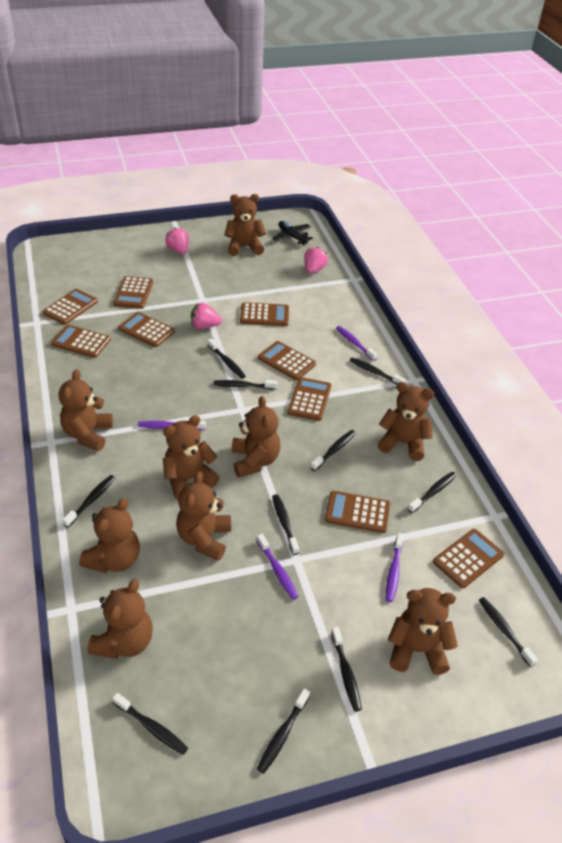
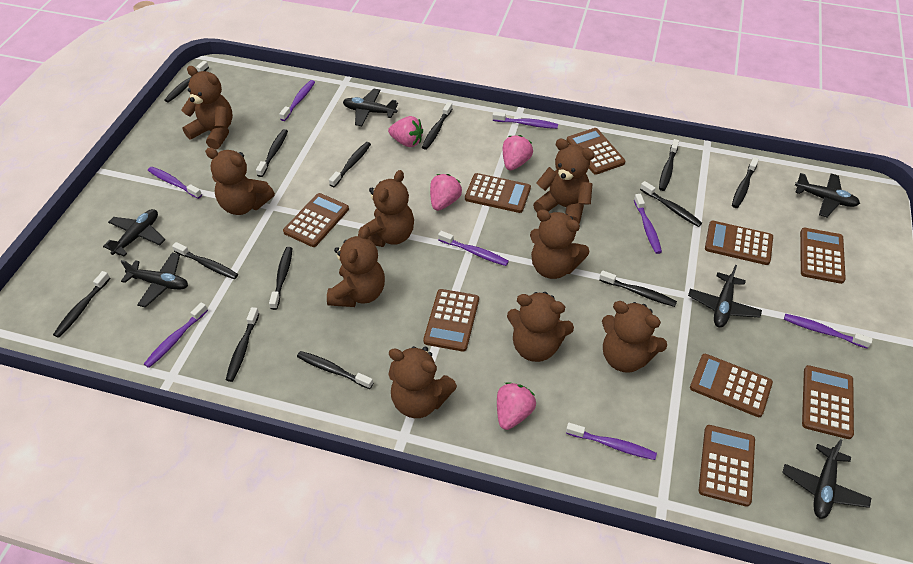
black plane: 1 -> 6
black toothbrush: 11 -> 13
pink strawberry: 3 -> 4
purple toothbrush: 4 -> 8

